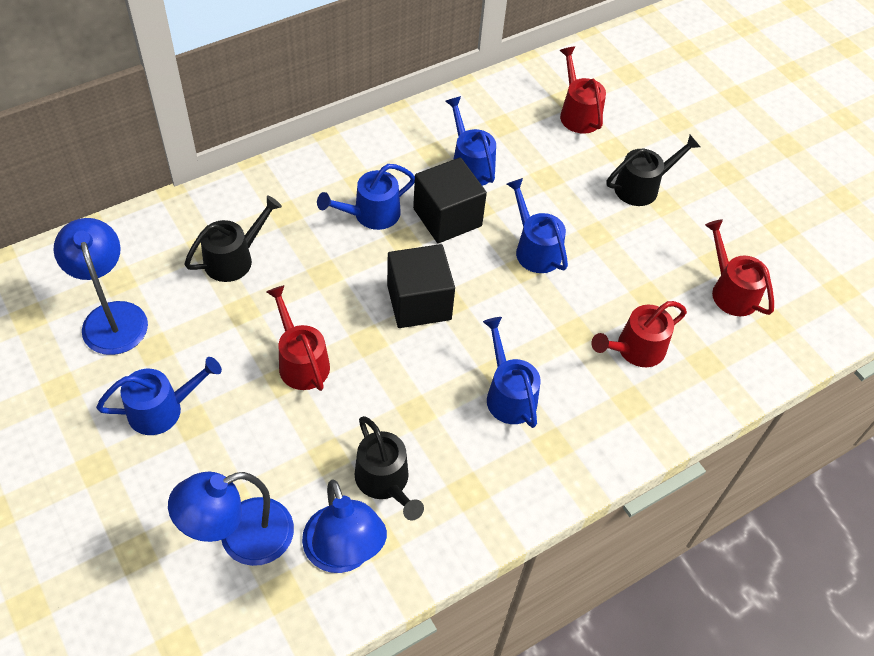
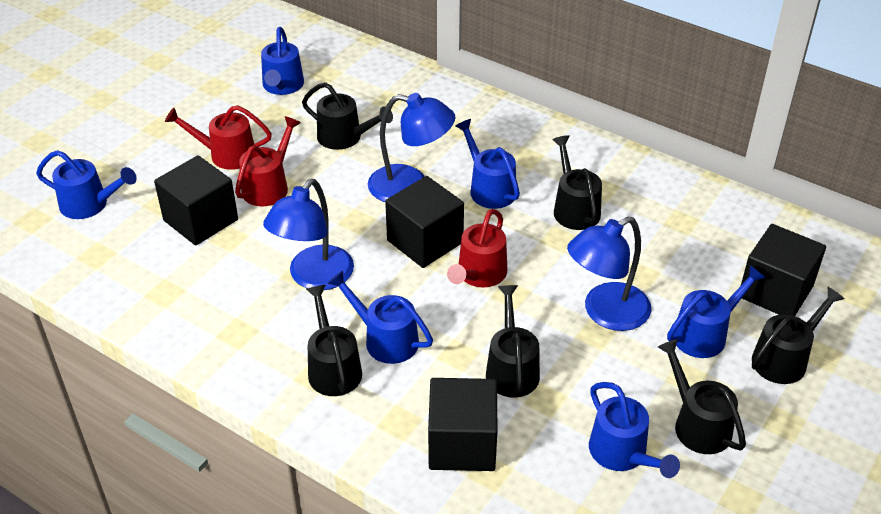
black cube: 2 -> 4
black watering can: 3 -> 6
blue watering can: 5 -> 6
red watering can: 4 -> 3

